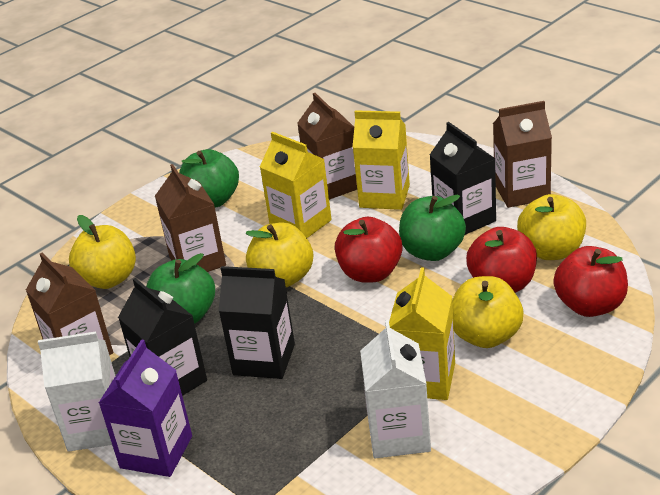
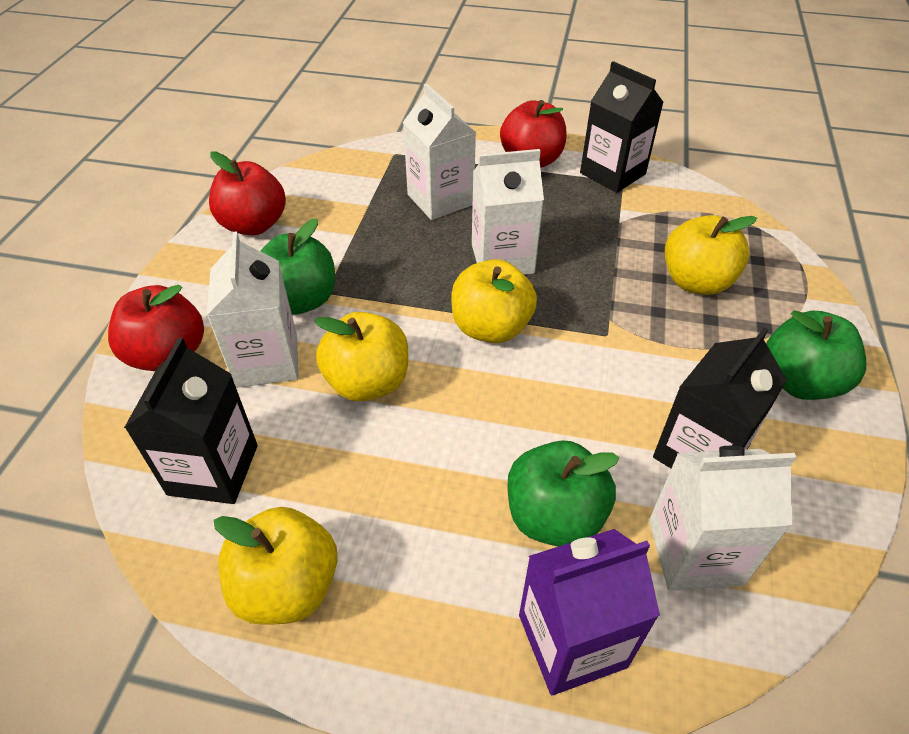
brown carton: 4 -> 0
white carton: 2 -> 4
yellow carton: 3 -> 0

